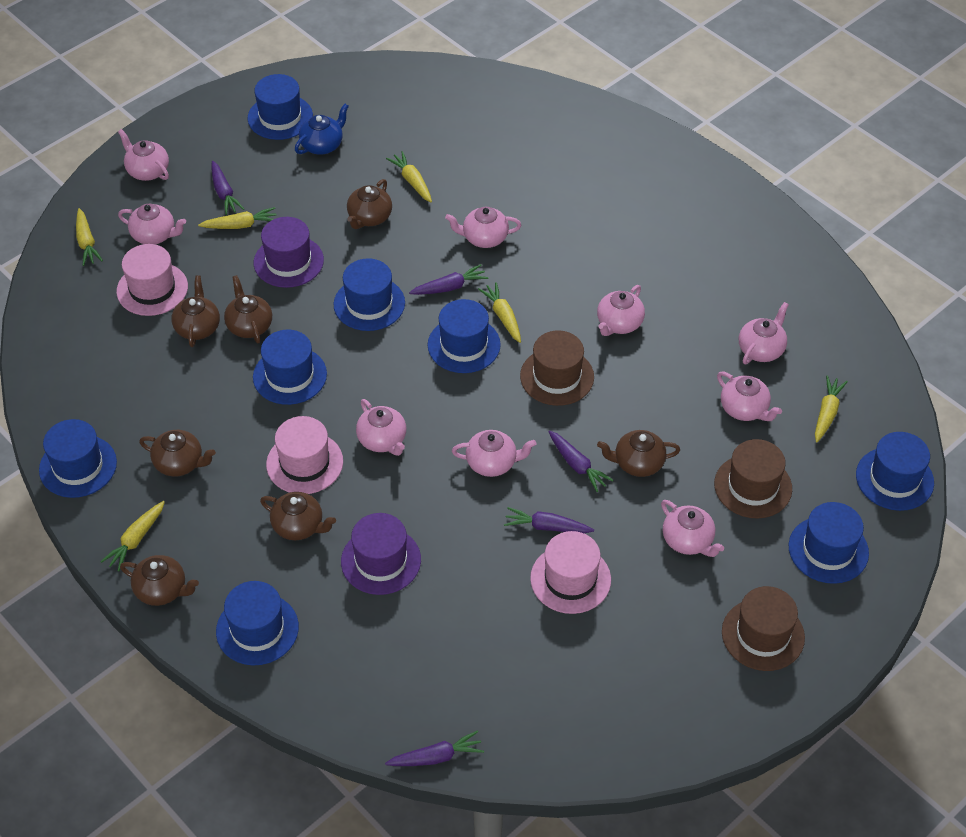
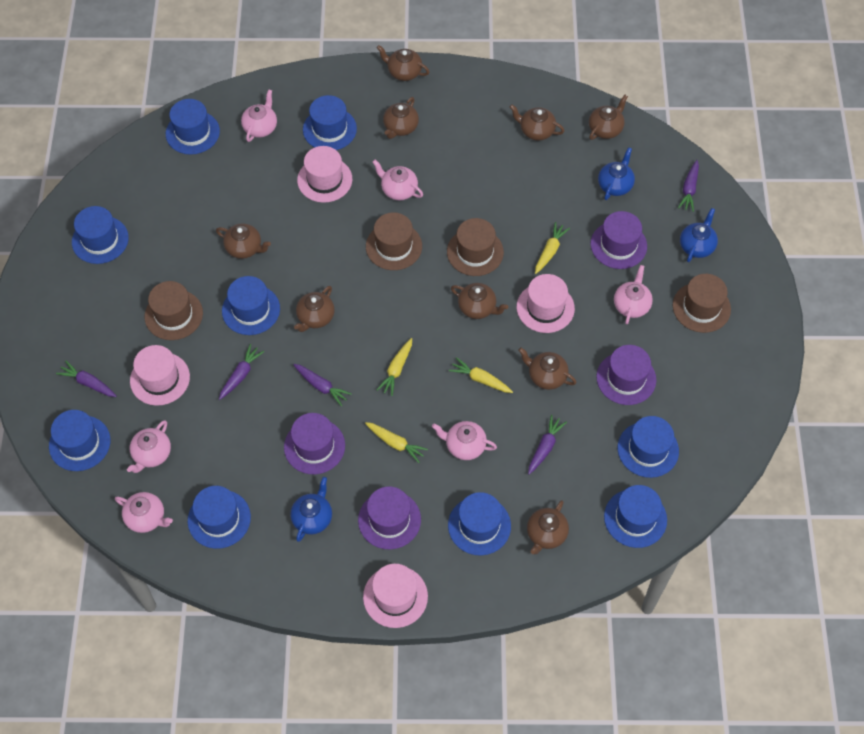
blue hat: 8 -> 9
blue teapot: 1 -> 3
brown hat: 3 -> 4
brown teapot: 7 -> 9
pink hat: 3 -> 4
pink teapot: 9 -> 6
purple hat: 2 -> 4
yellow carrot: 6 -> 4

